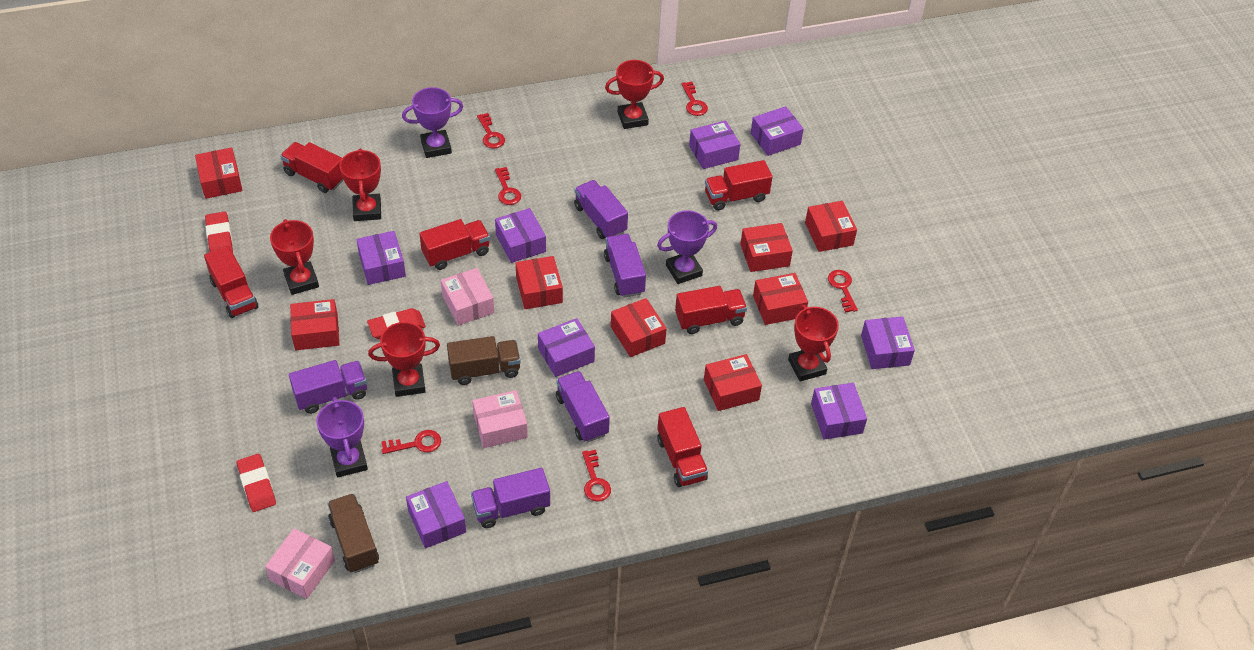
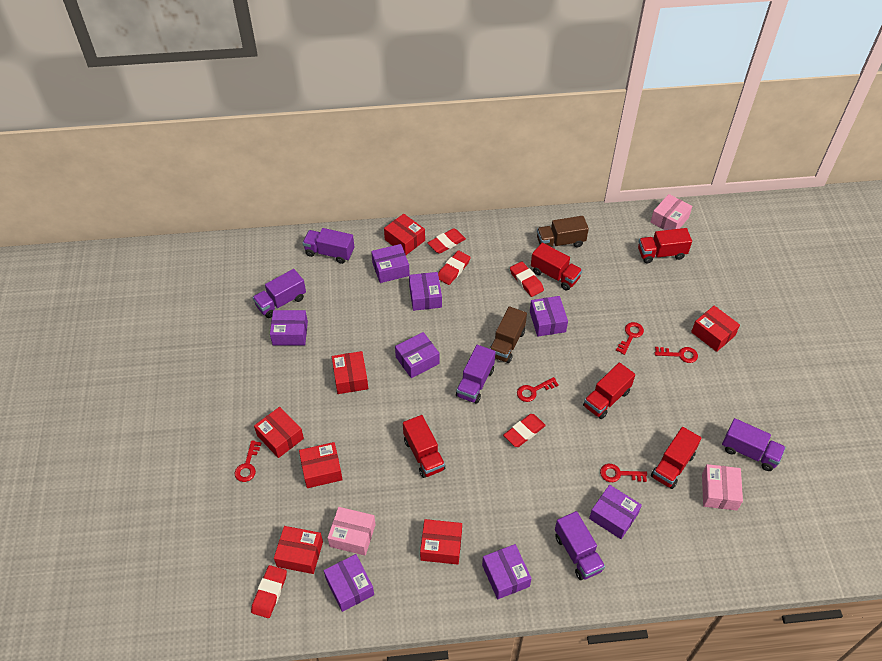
purple trophy: 3 -> 0
red box: 8 -> 7
red eraser: 3 -> 5
red key: 6 -> 5
red trophy: 5 -> 0
red truck: 6 -> 5

